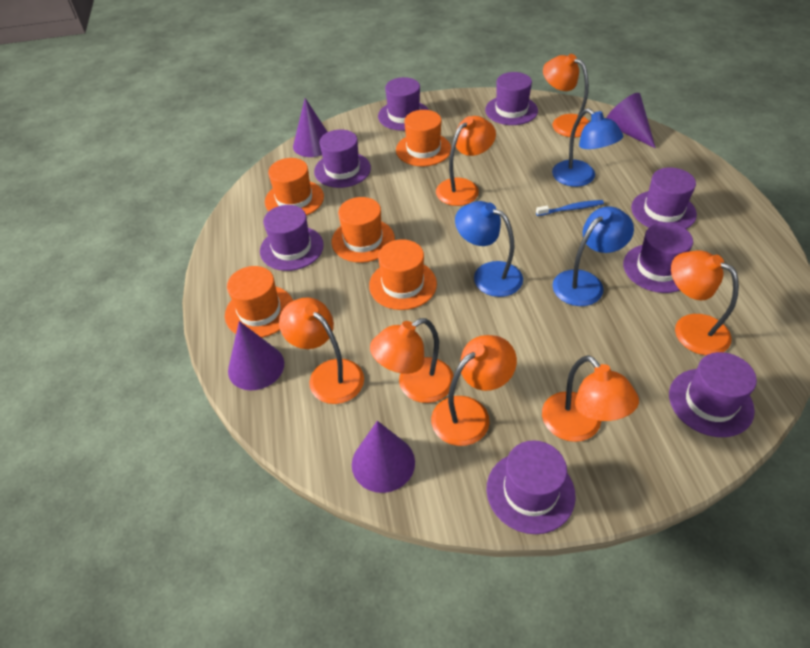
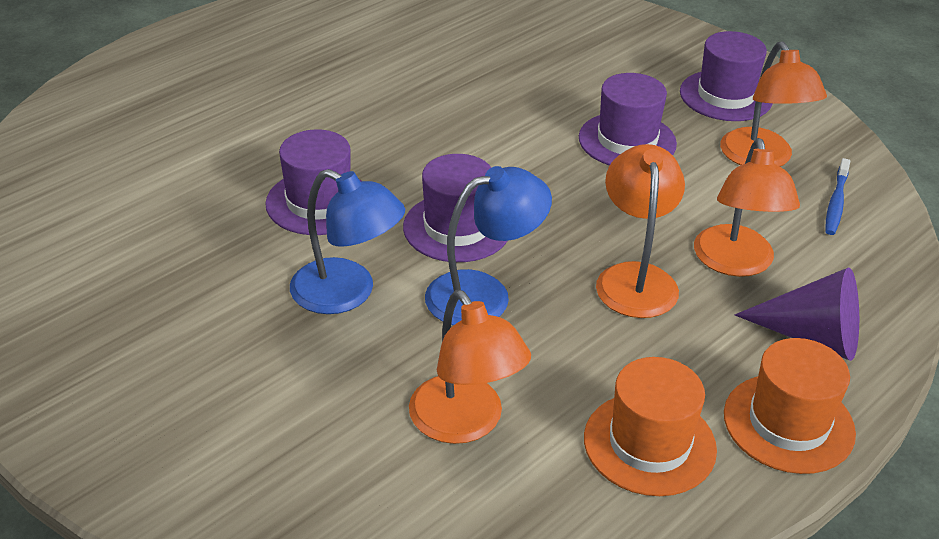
blue lamp: 3 -> 2
orange hat: 5 -> 2
orange lamp: 7 -> 4
purple cone: 4 -> 1
purple hat: 8 -> 4

